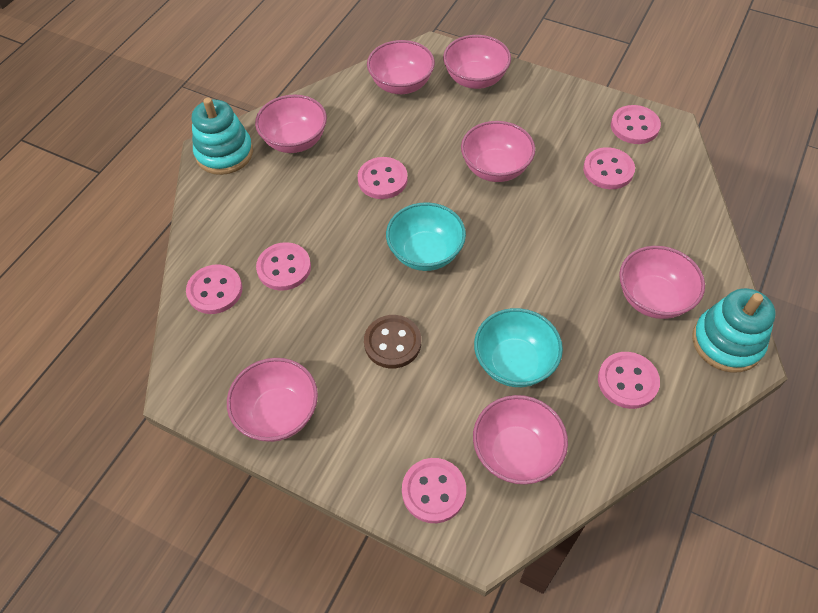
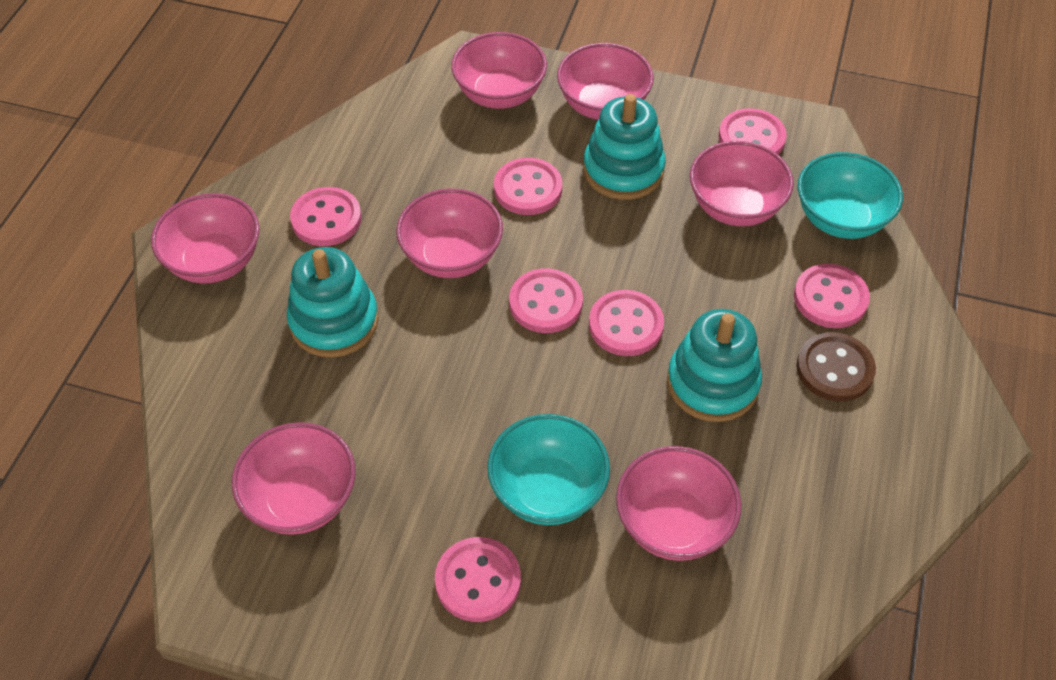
turquoise stacking toy: 2 -> 3

